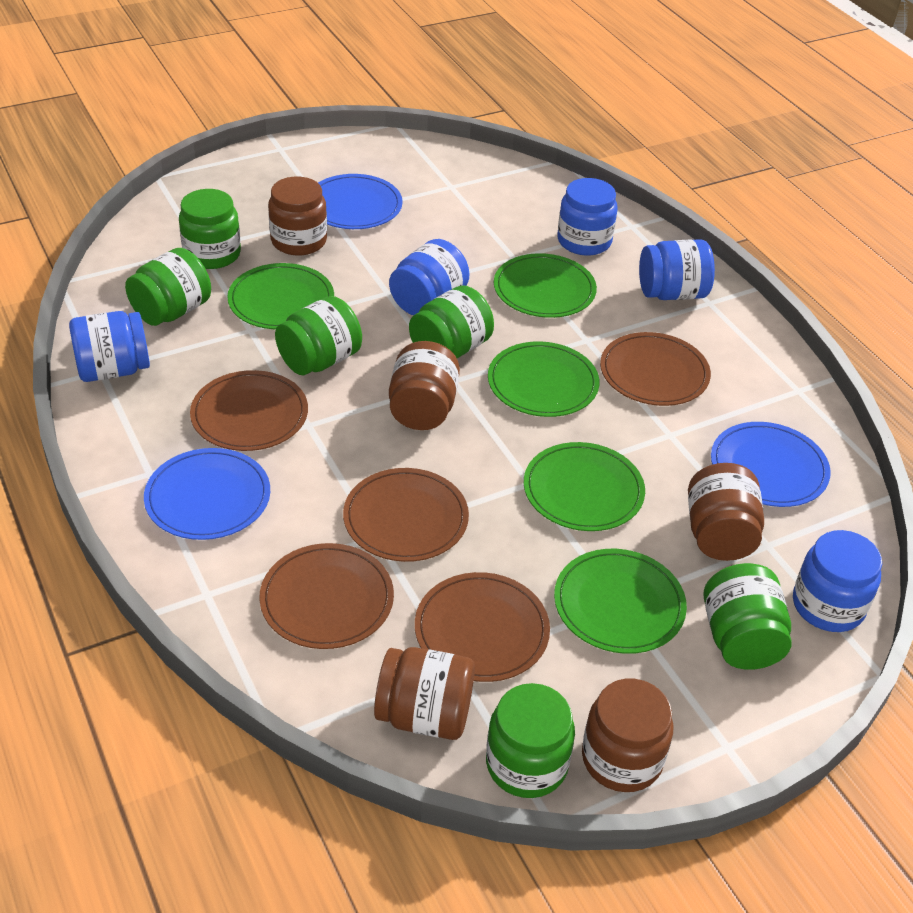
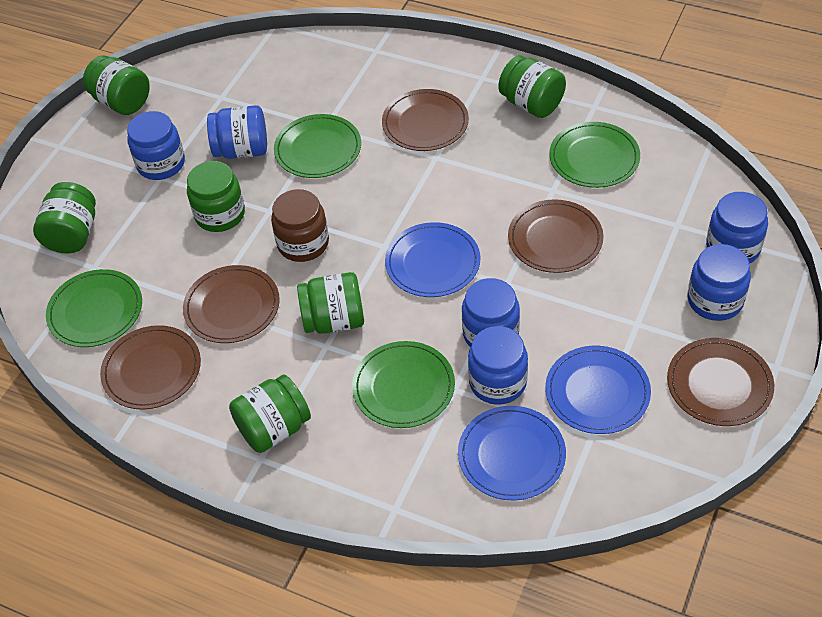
blue jar: 5 -> 6
brown jar: 5 -> 1
green plate: 5 -> 4

